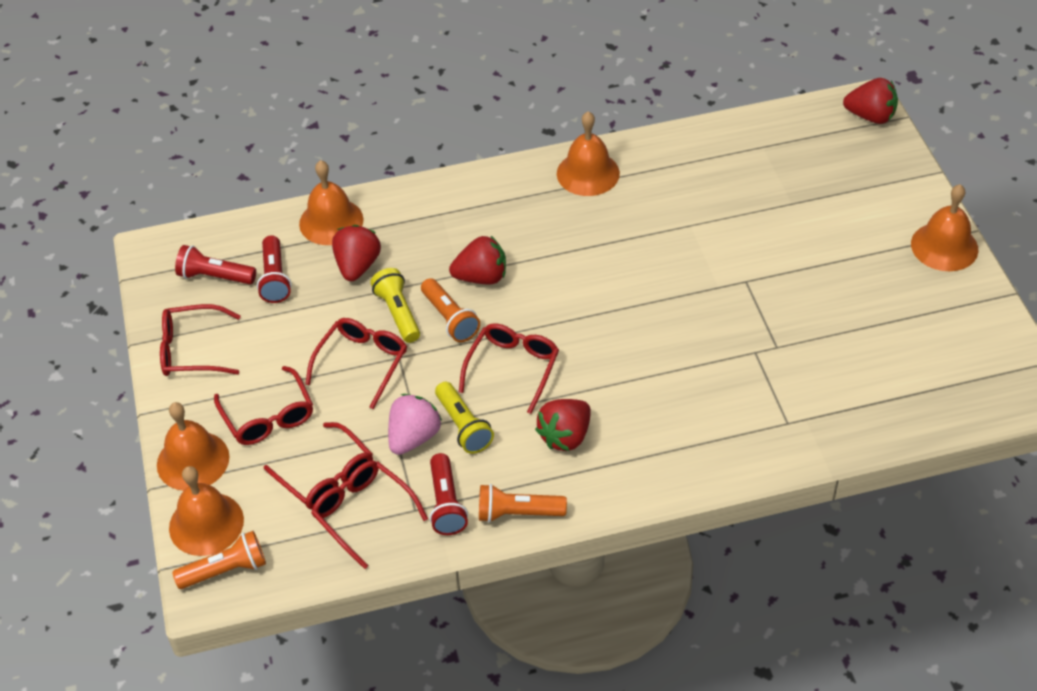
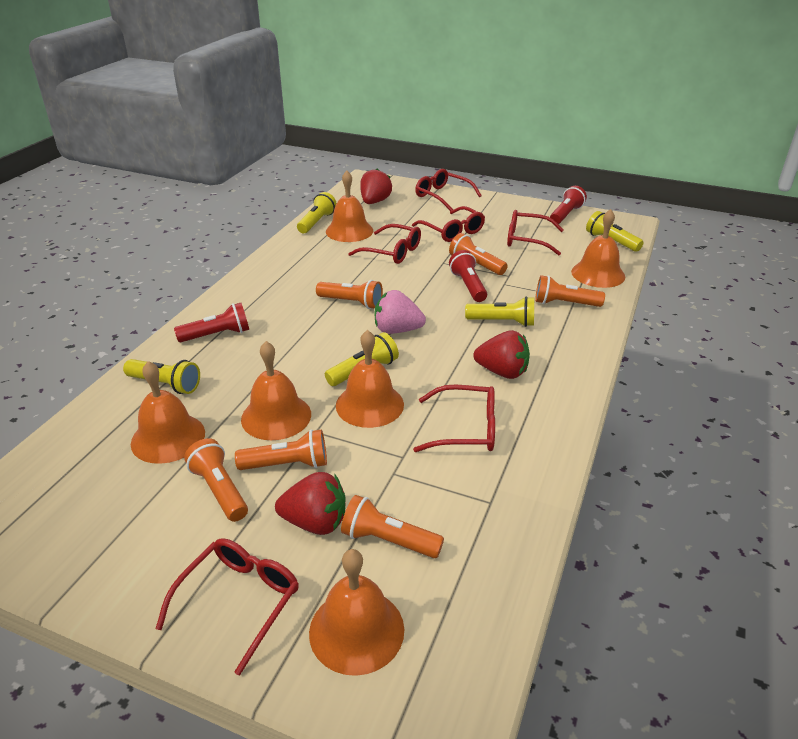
orange bell: 5 -> 6
orange flashlight: 3 -> 6
red strawberry: 4 -> 3
yellow flashlight: 2 -> 5

